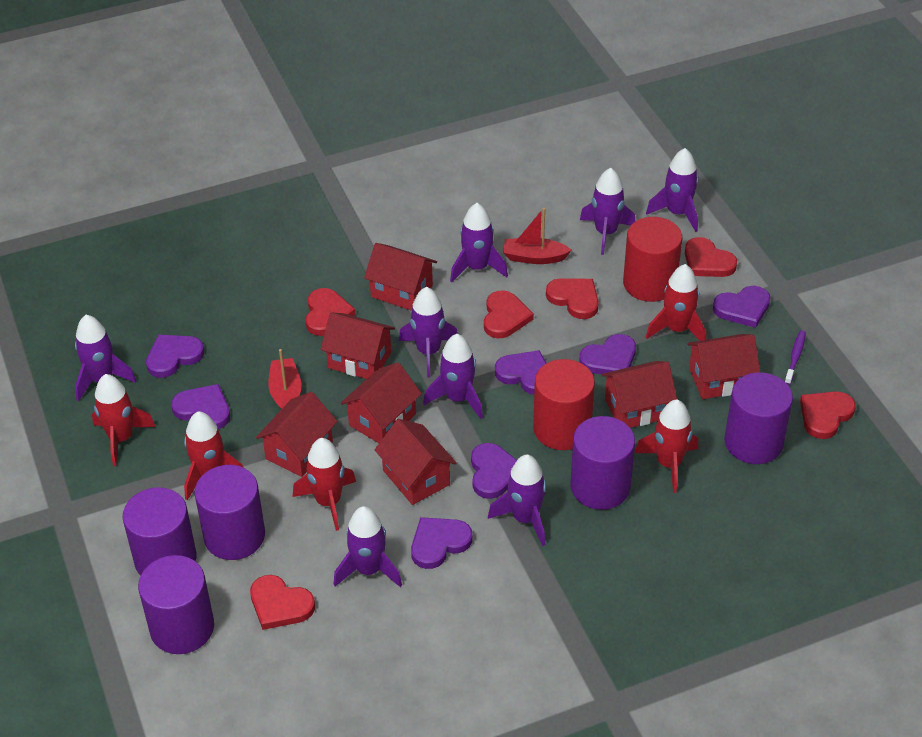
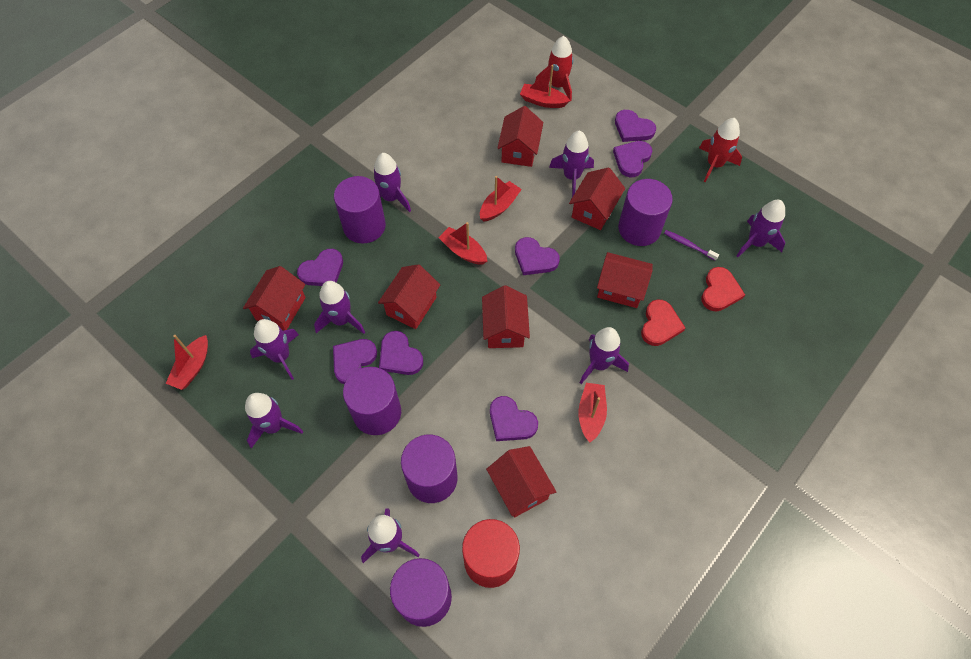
red boat: 2 -> 5
red cylinder: 2 -> 1
red heart: 6 -> 2
red rocket: 5 -> 2

